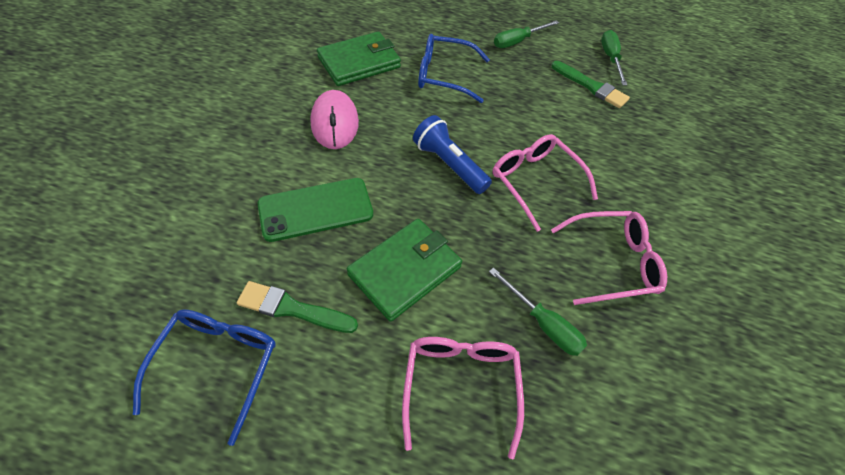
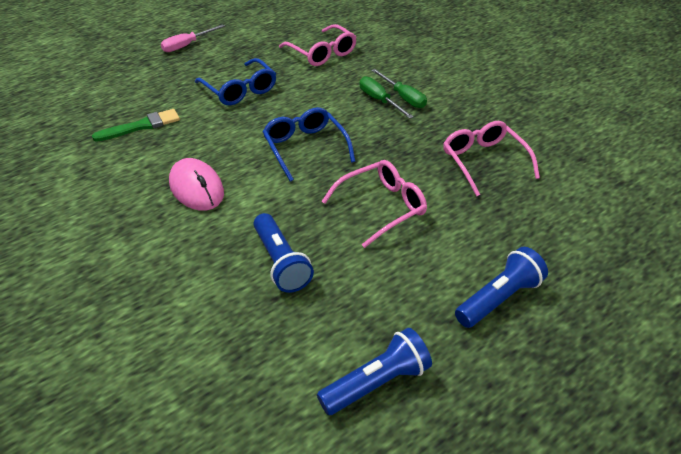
blue flashlight: 1 -> 3
green brush: 2 -> 1
green phone: 1 -> 0
green screwdriver: 3 -> 2
green wallet: 2 -> 0
pink screwdriver: 0 -> 1

